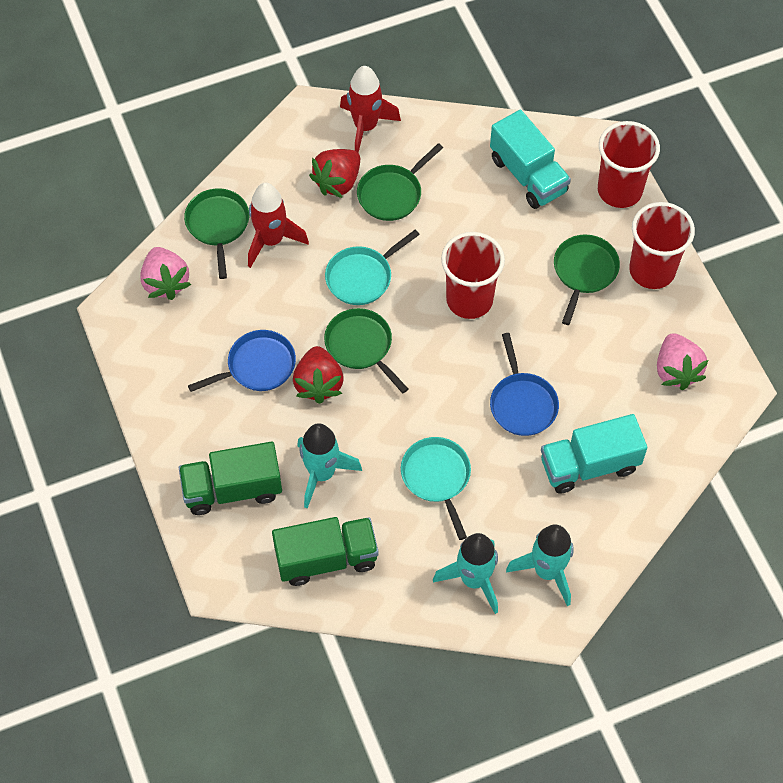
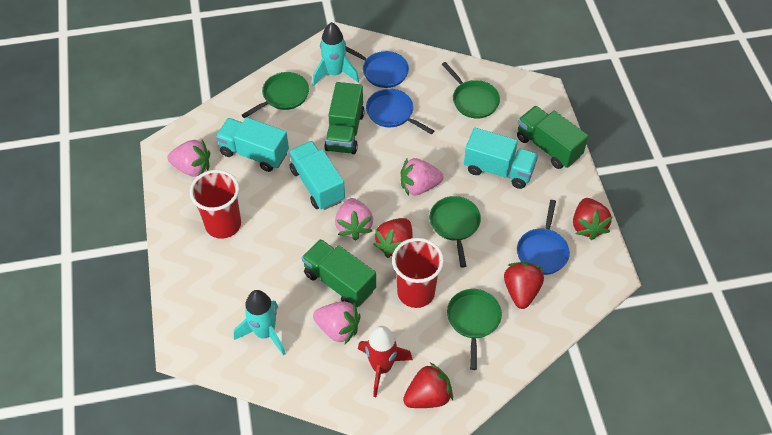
blue pan: 2 -> 3
green truck: 2 -> 3
pink strawberry: 2 -> 4
red cup: 3 -> 2
red rocket: 2 -> 1
red strawberry: 2 -> 4
turquoise pan: 2 -> 0
turquoise rocket: 3 -> 2
turquoise truck: 2 -> 3

